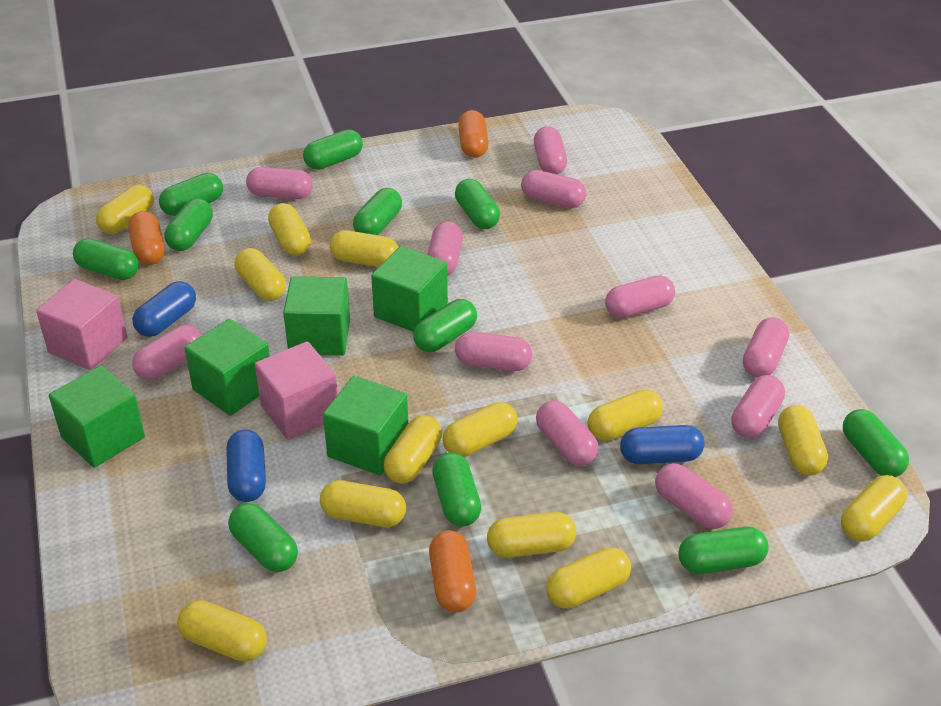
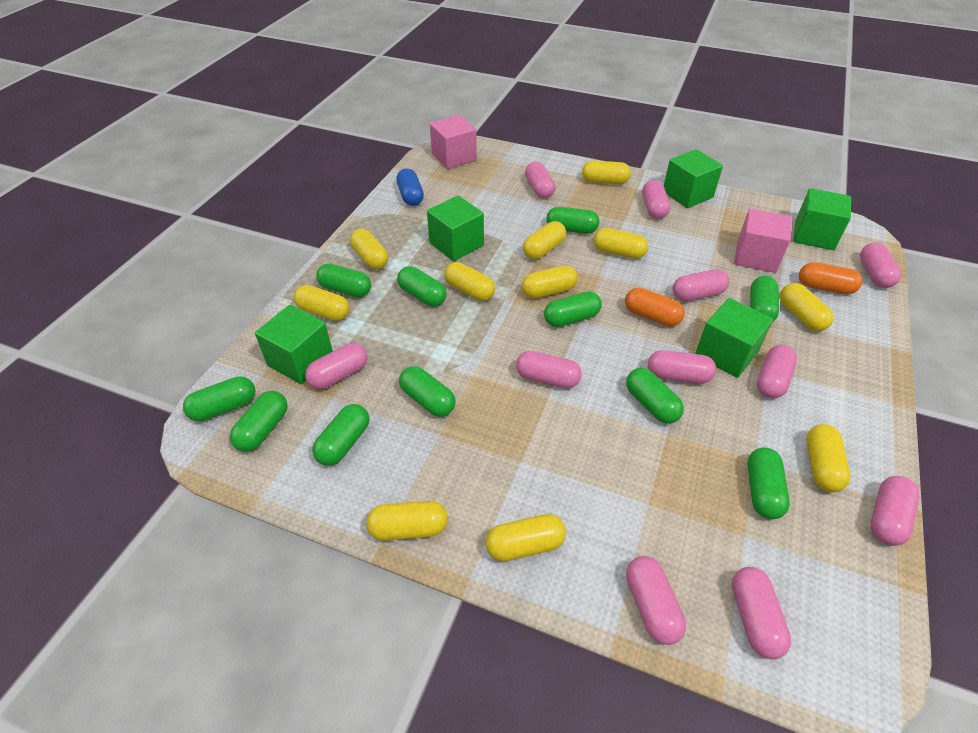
blue capsule: 3 -> 1
orange capsule: 3 -> 2
yellow capsule: 13 -> 11

